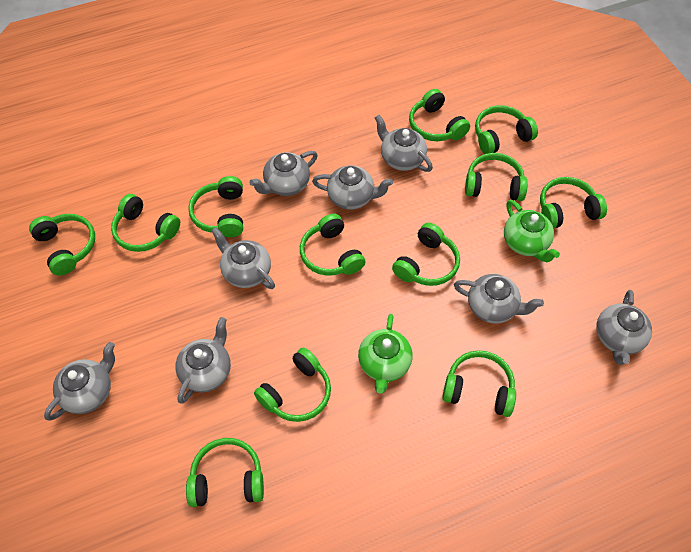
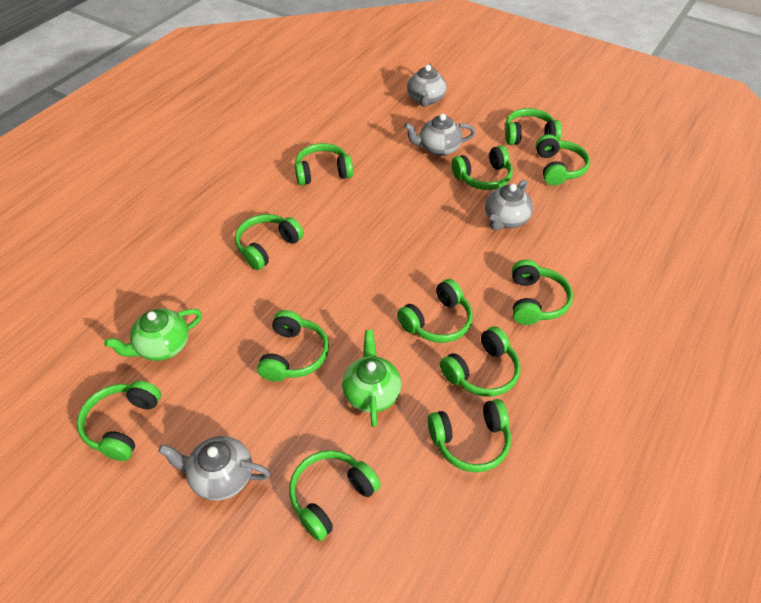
grey teapot: 8 -> 4

